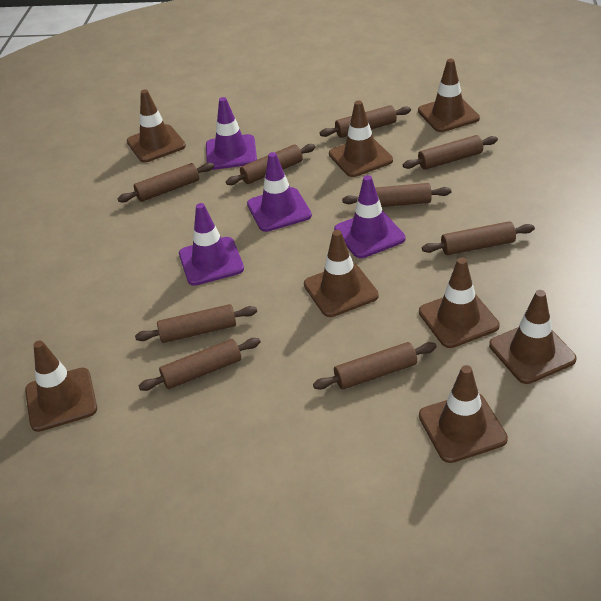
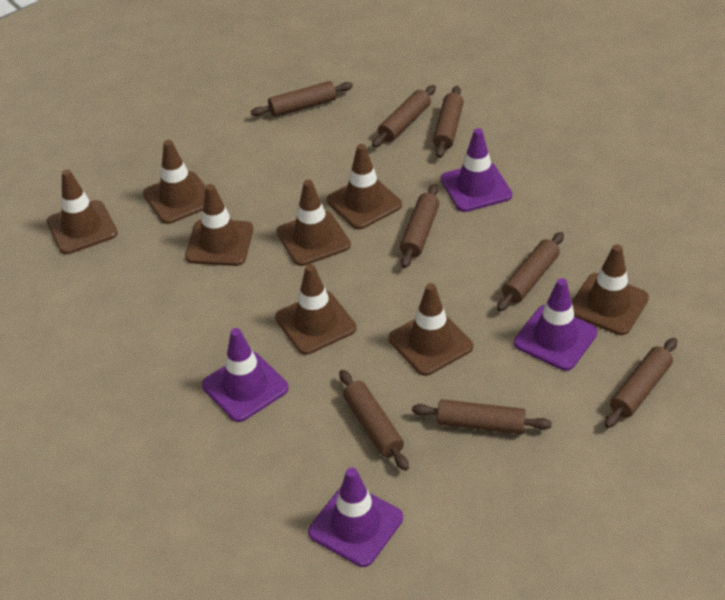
brown rolling pin: 9 -> 8

